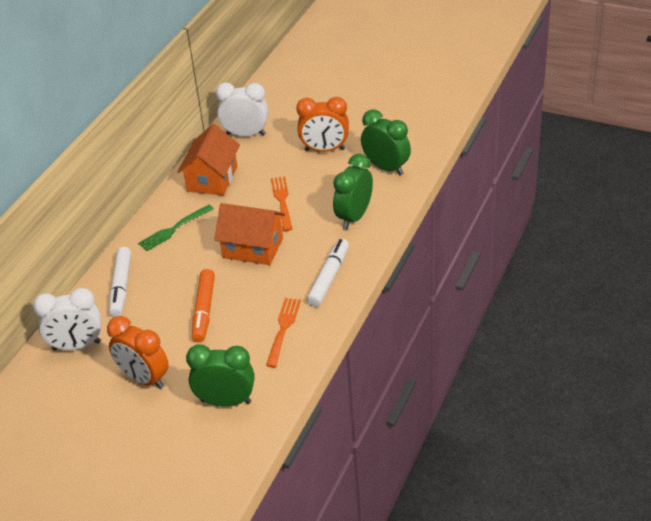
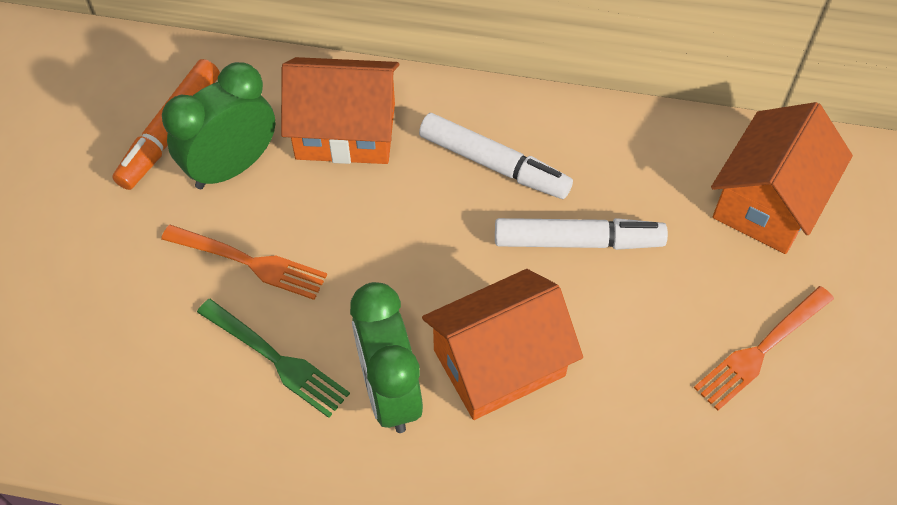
green clock: 3 -> 2
orange clock: 2 -> 0
orange house: 2 -> 3
white clock: 2 -> 0

